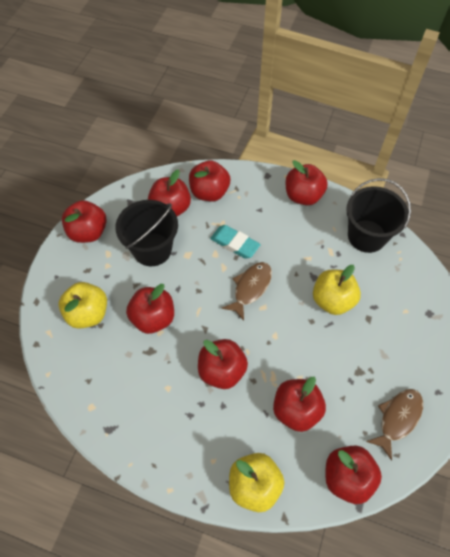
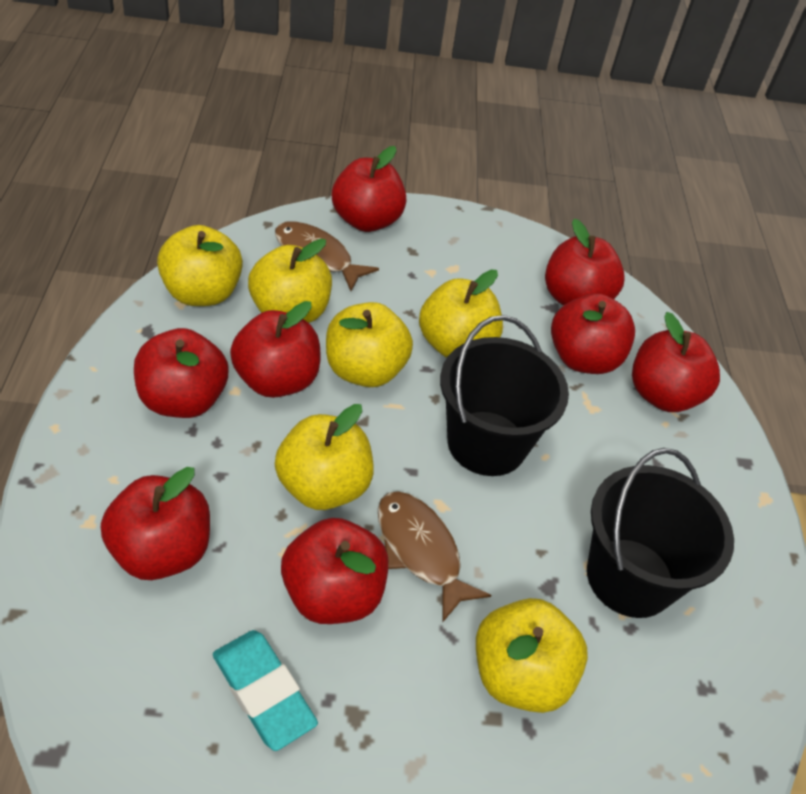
yellow apple: 3 -> 6

